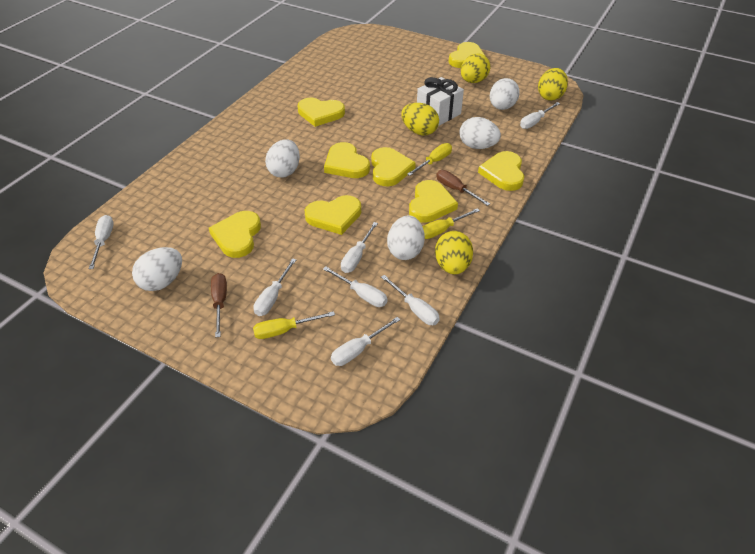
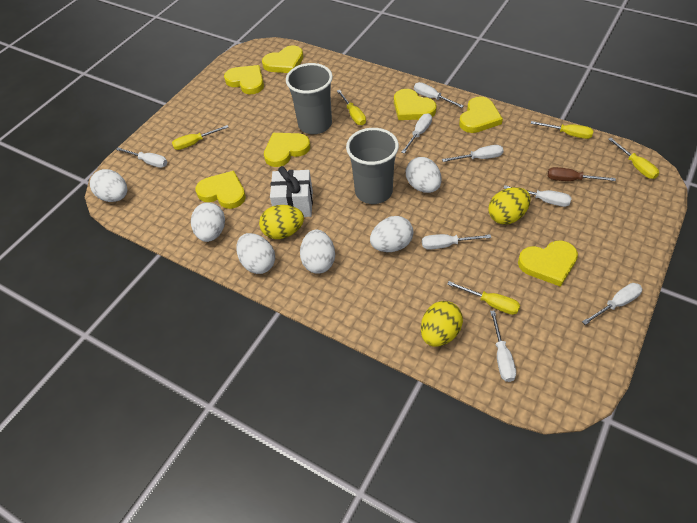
brown screwdriver: 2 -> 1
grey cup: 0 -> 2
white egg: 5 -> 6
white screwdriver: 7 -> 8
yellow egg: 4 -> 3
yellow heart: 8 -> 7
yellow screwdriver: 3 -> 5

